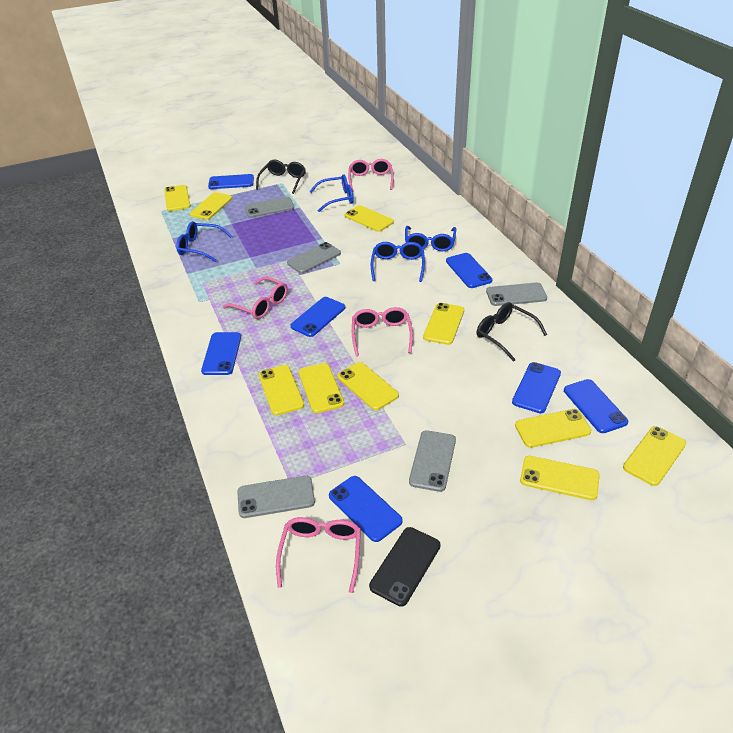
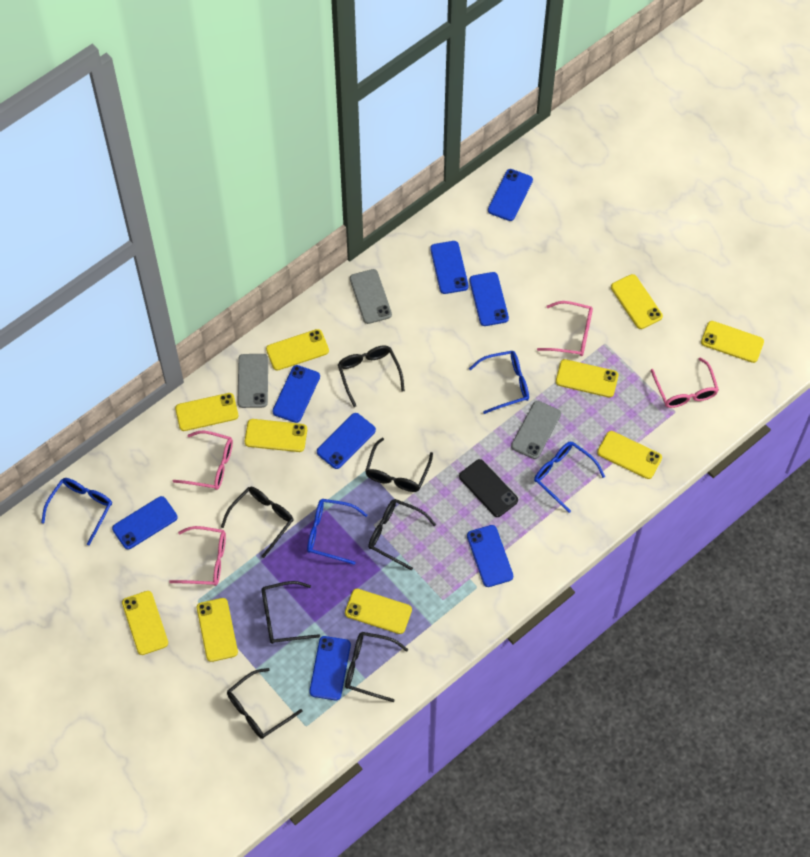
black glasses: 2 -> 7
blue phone: 7 -> 8
grey phone: 5 -> 3

